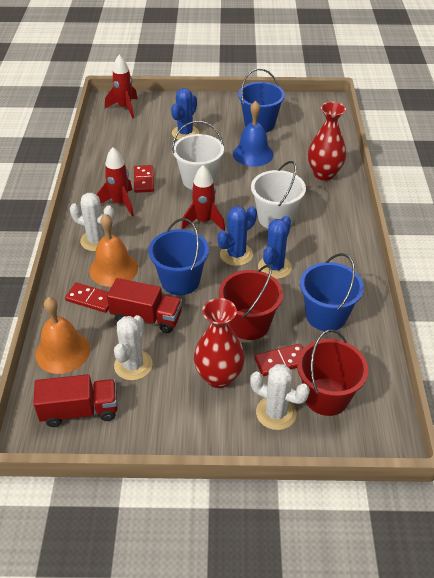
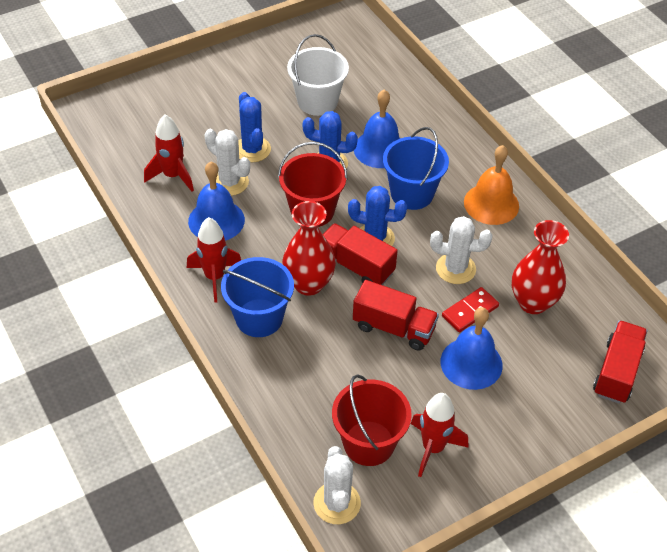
blue bell: 1 -> 3
blue bucket: 3 -> 2
orange bell: 2 -> 1
red domino: 3 -> 1
red truck: 2 -> 3
white bucket: 2 -> 1

